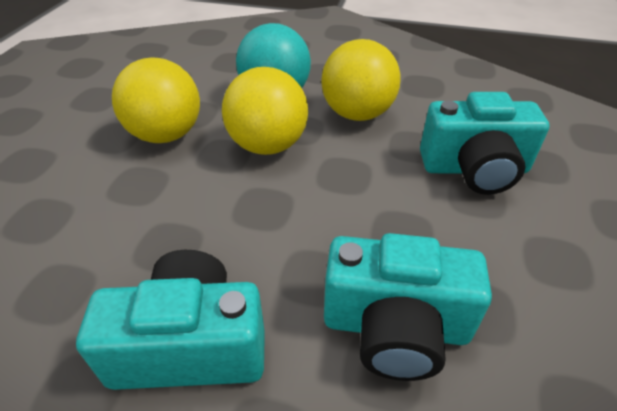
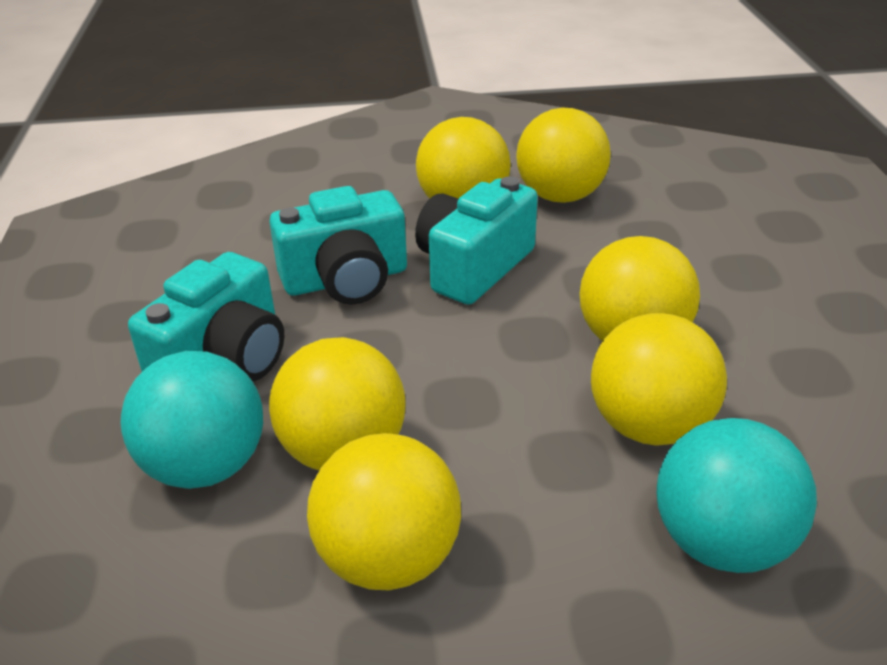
turquoise ball: 1 -> 2
yellow ball: 3 -> 6

